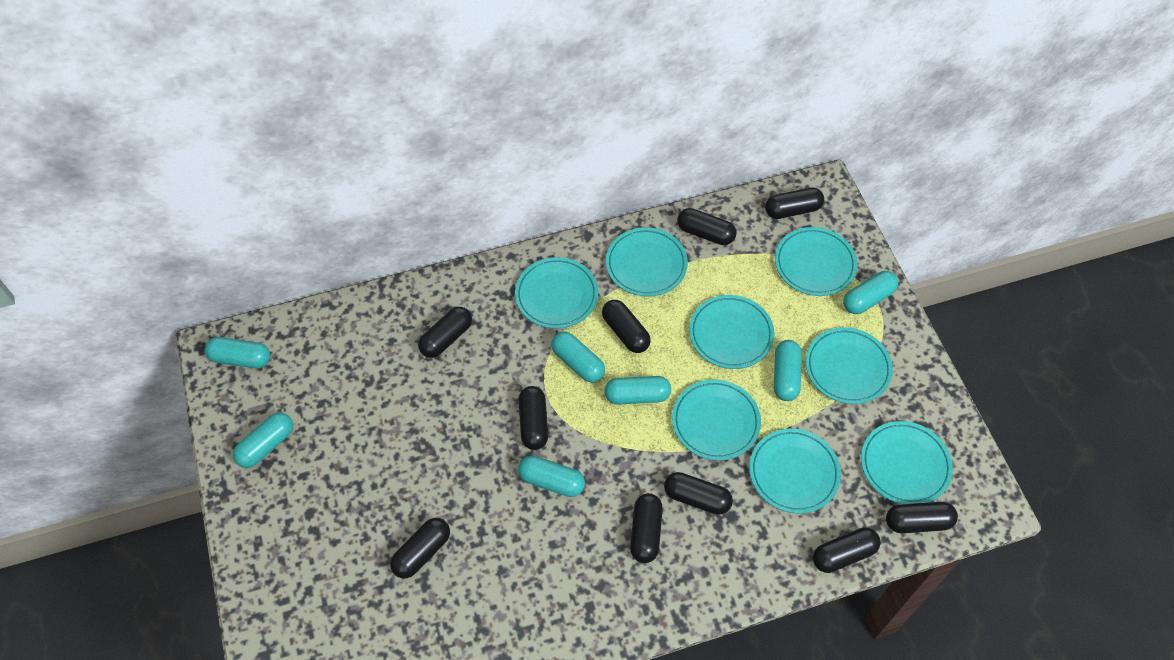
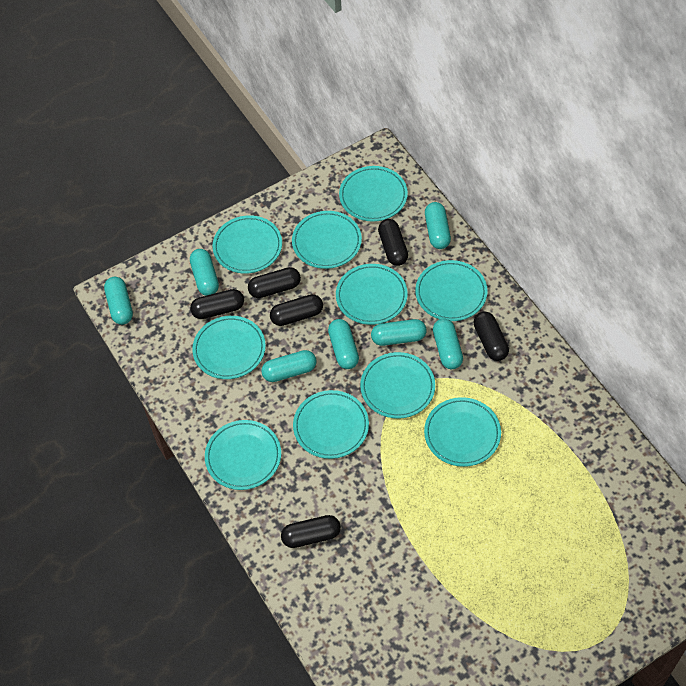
black capsule: 10 -> 6
turquoise plate: 8 -> 10

